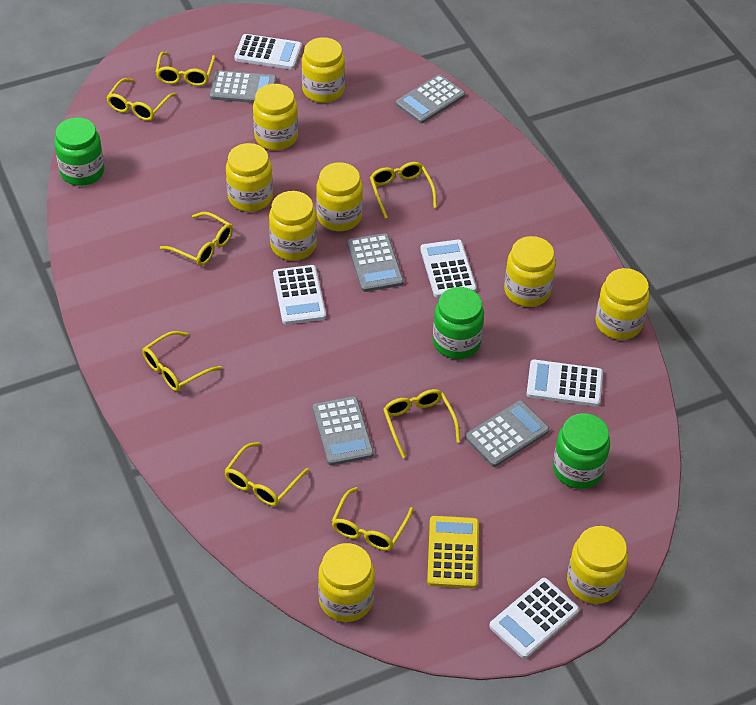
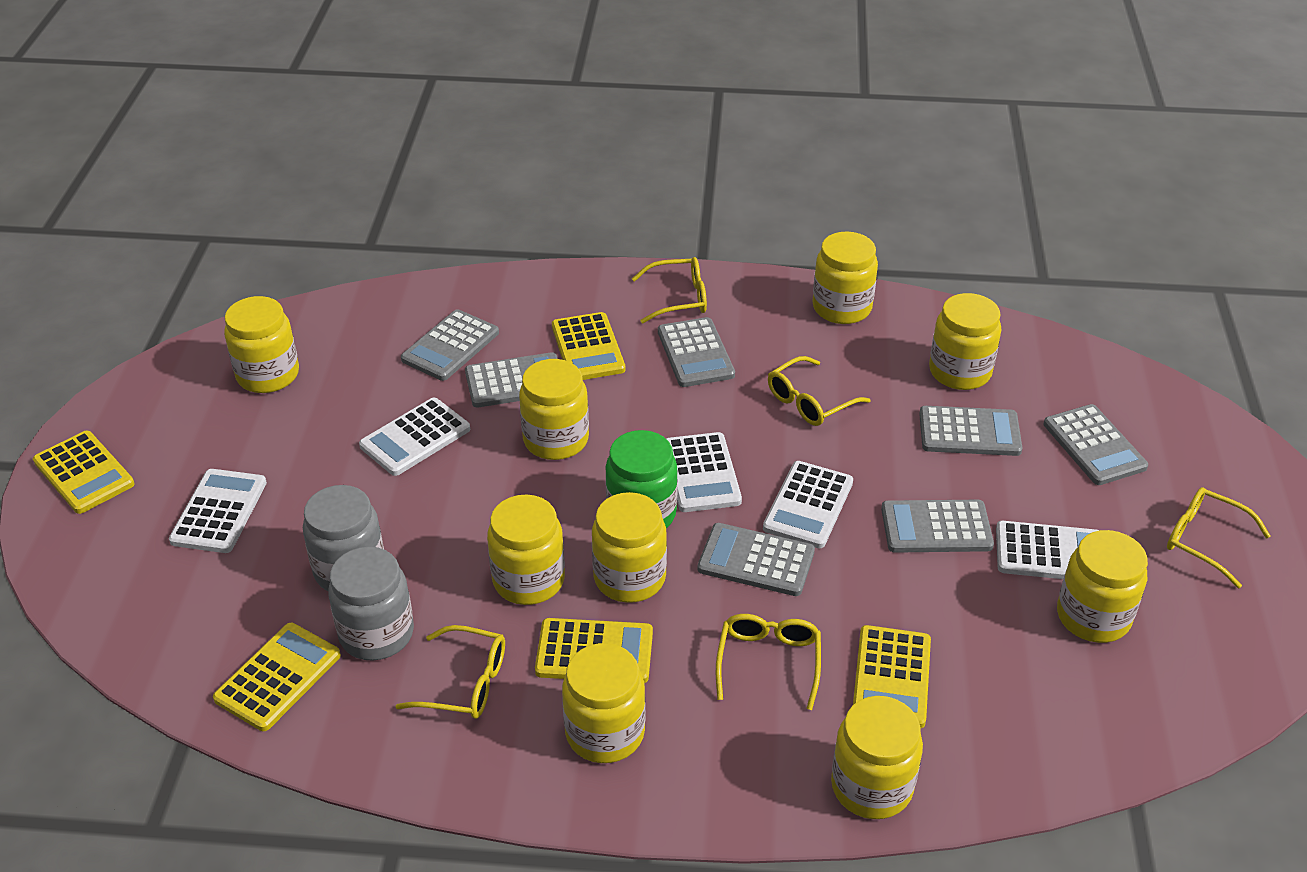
green jar: 3 -> 1
grey calculator: 5 -> 7
grey jar: 0 -> 2
yellow calculator: 1 -> 5
yellow glasses: 8 -> 5

